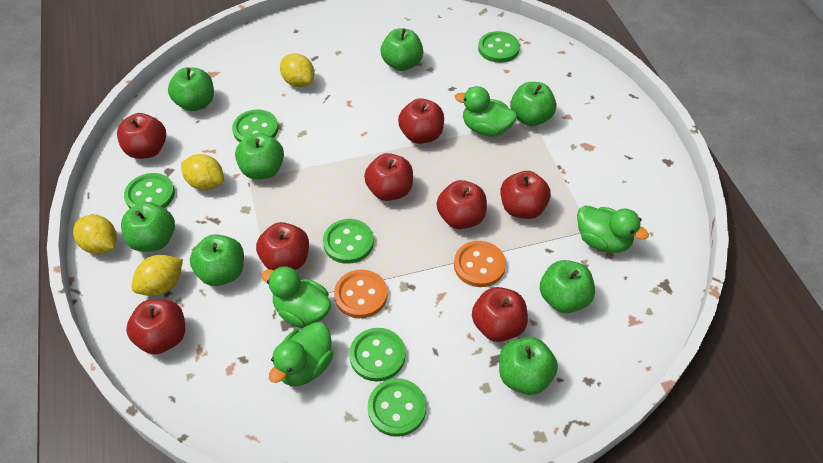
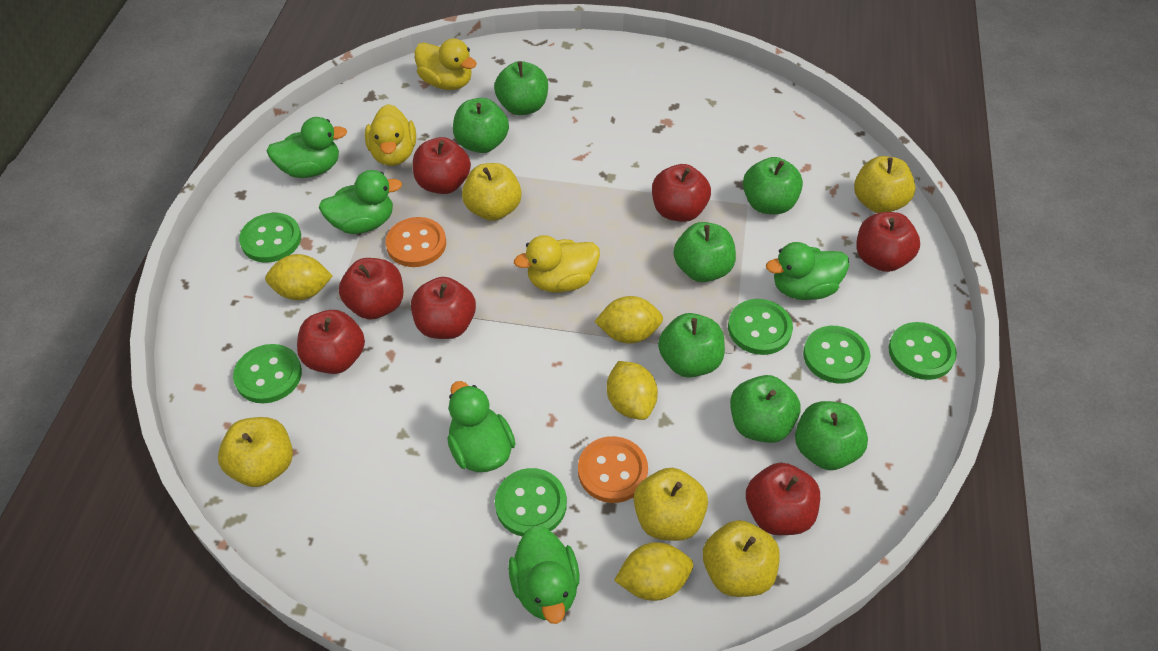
green apple: 8 -> 7
green duck: 4 -> 5
red apple: 8 -> 7
yellow apple: 0 -> 5
yellow duck: 0 -> 3

